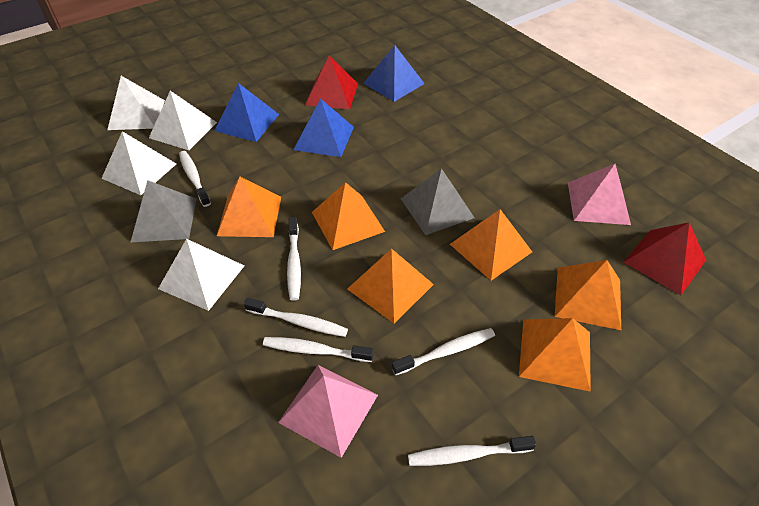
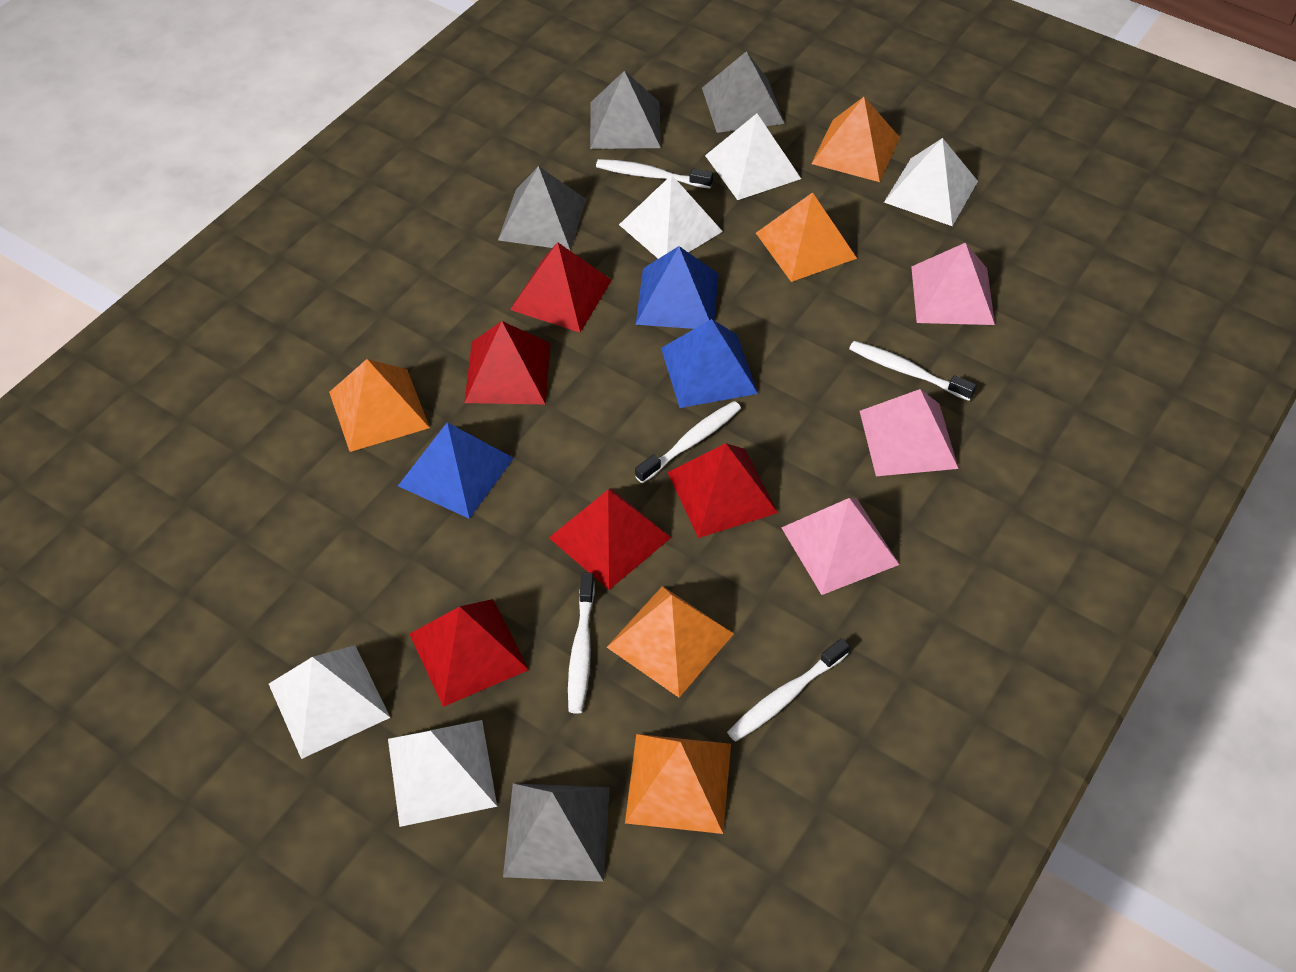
grey pyramid: 2 -> 4
orange pyramid: 6 -> 5
pink pyramid: 2 -> 3
red pyramid: 2 -> 5
white pyramid: 4 -> 5
white toothbrush: 6 -> 5

